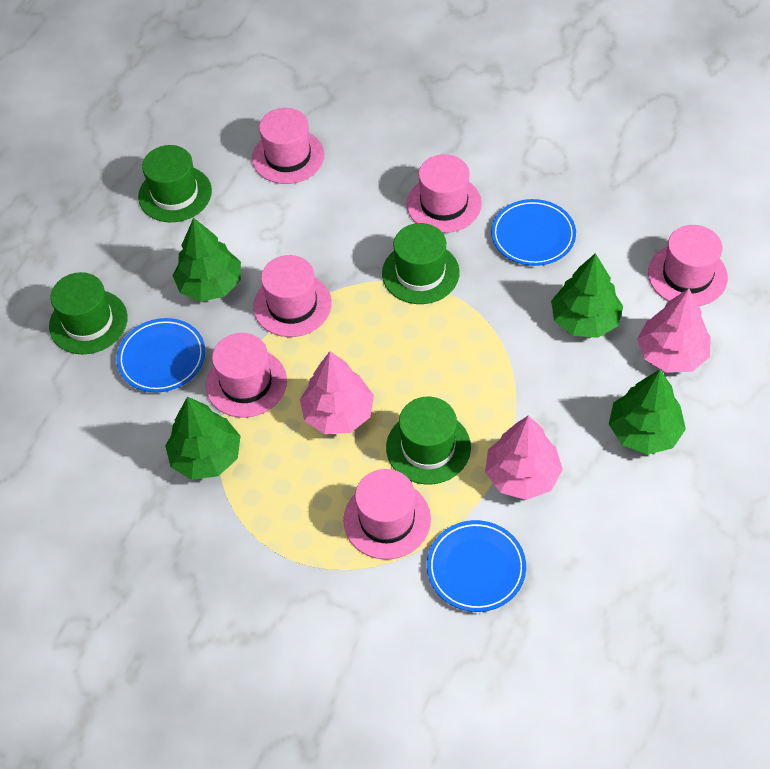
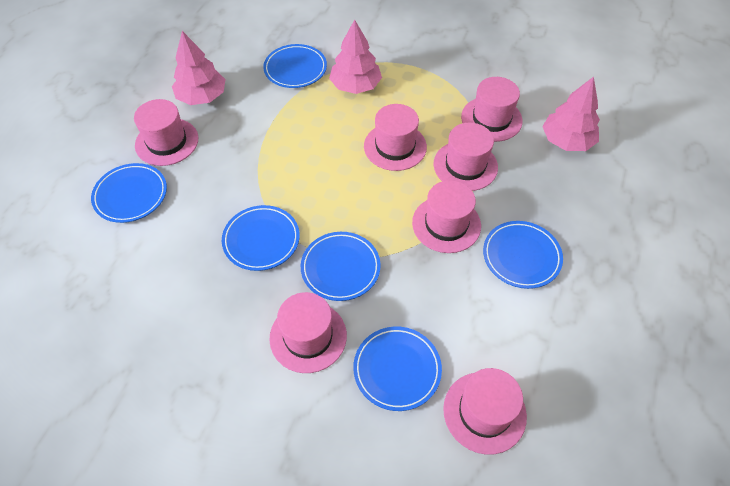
blue plate: 3 -> 6
green hat: 4 -> 0
green tree: 4 -> 0
pink hat: 6 -> 7

